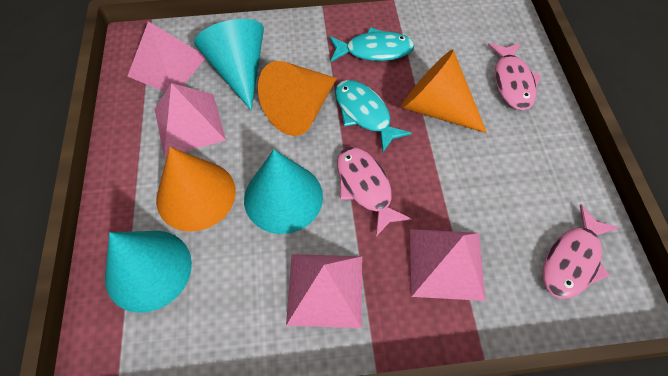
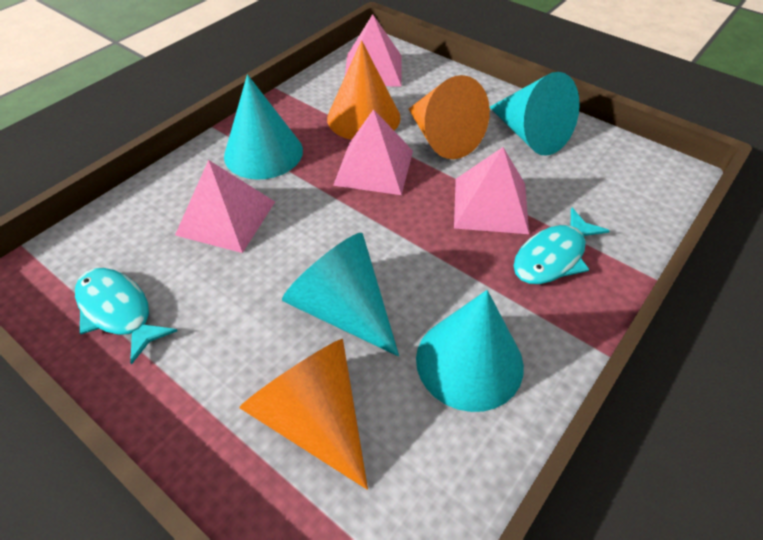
pink fish: 3 -> 0
turquoise cone: 3 -> 4

